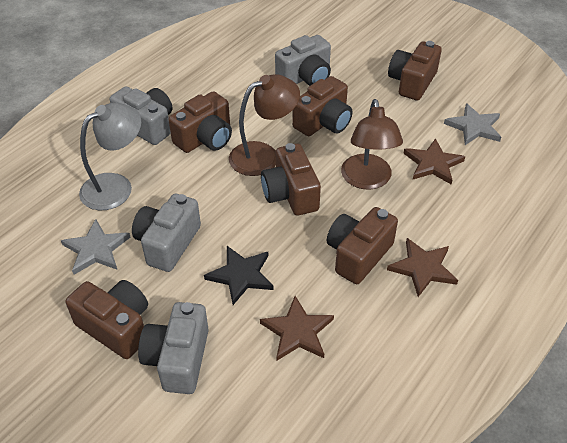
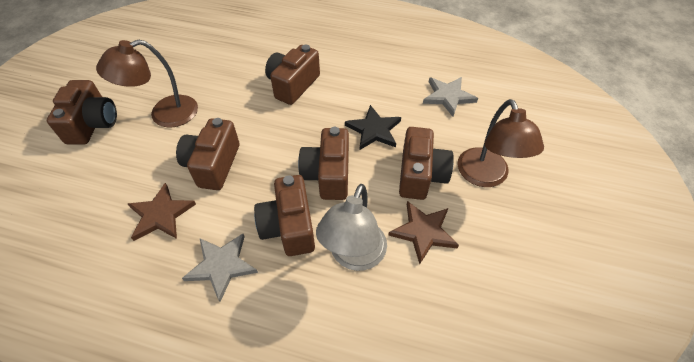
brown star: 3 -> 2
grey camera: 4 -> 0

